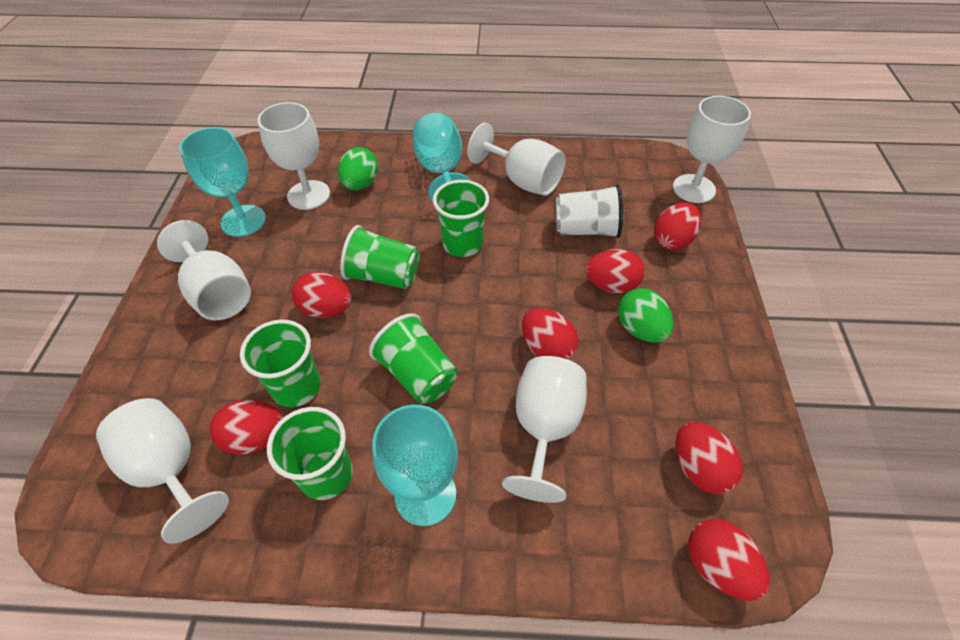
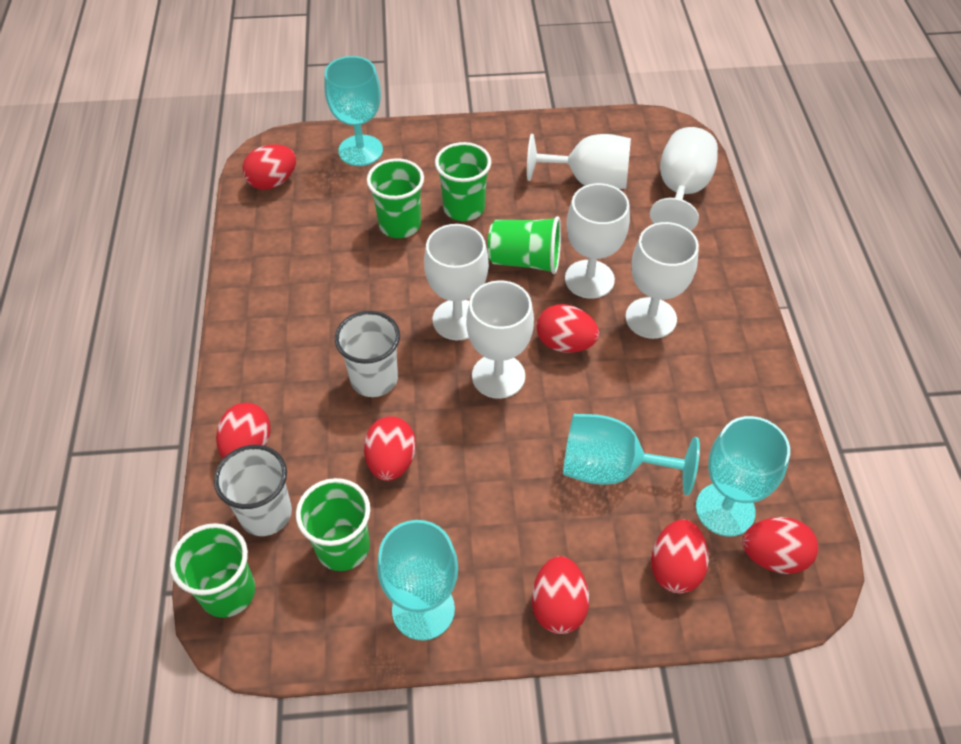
green egg: 2 -> 0
turquoise goblet: 3 -> 4
white cup: 1 -> 2

